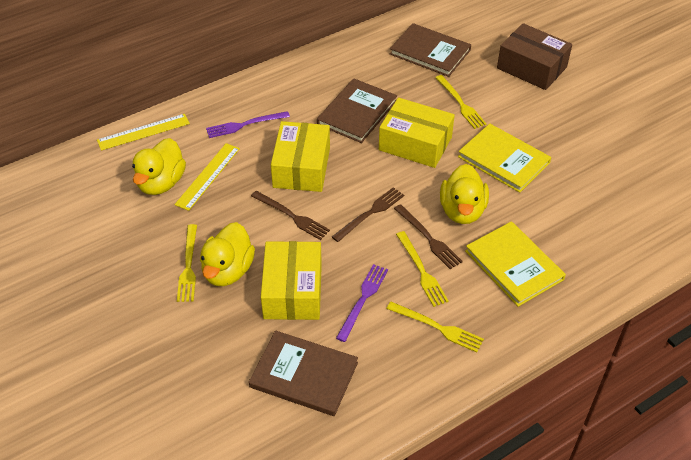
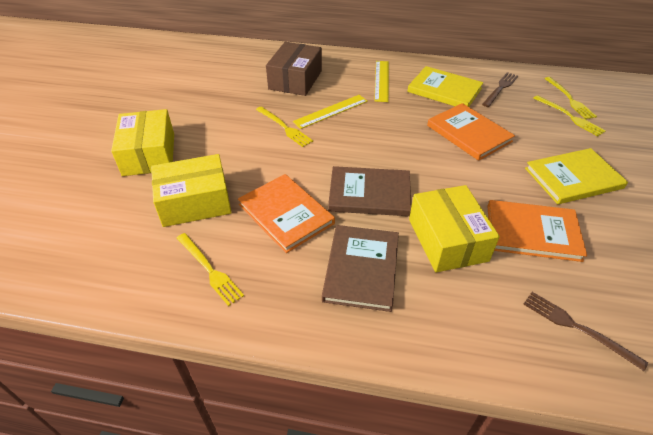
brown book: 3 -> 2
brown fork: 3 -> 2
orange book: 0 -> 3
purple fork: 2 -> 0
yellow duck: 3 -> 0

